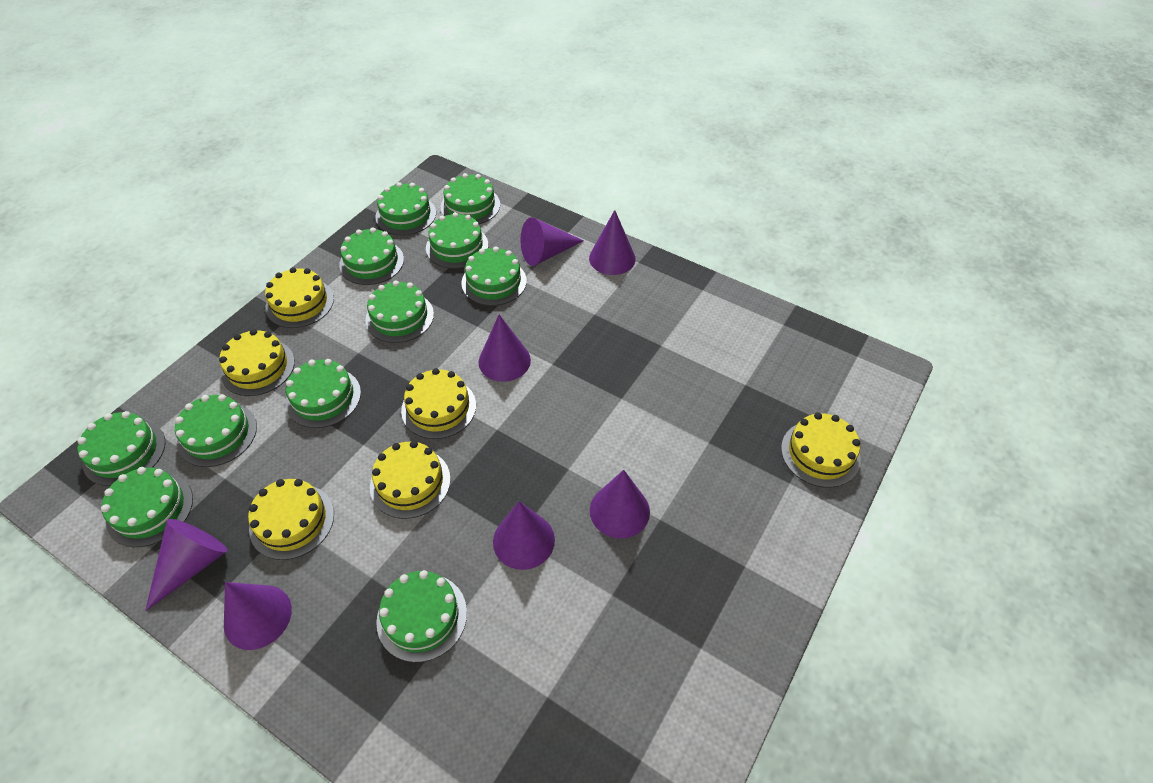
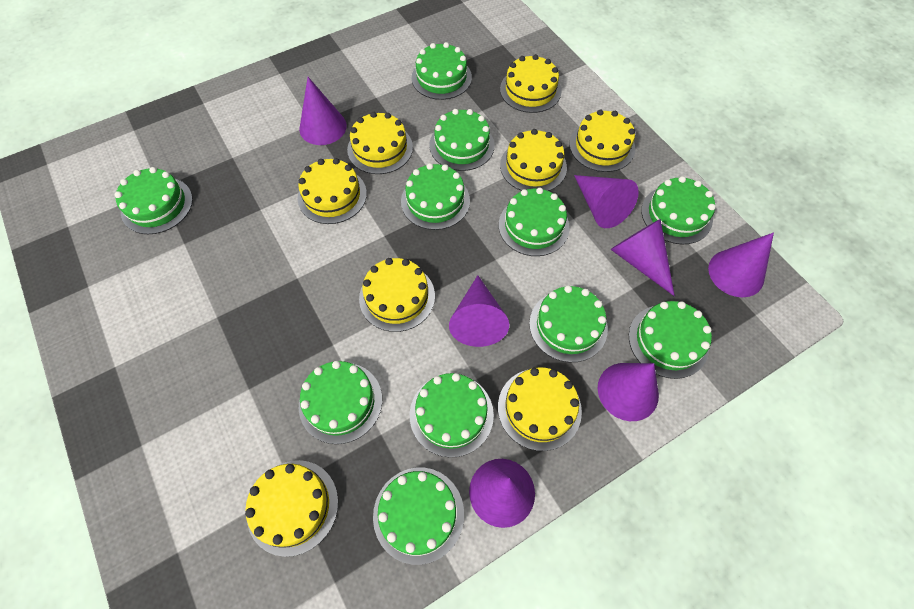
yellow cake: 6 -> 8

